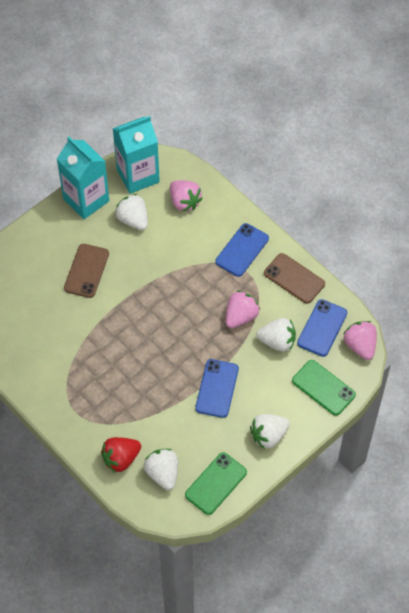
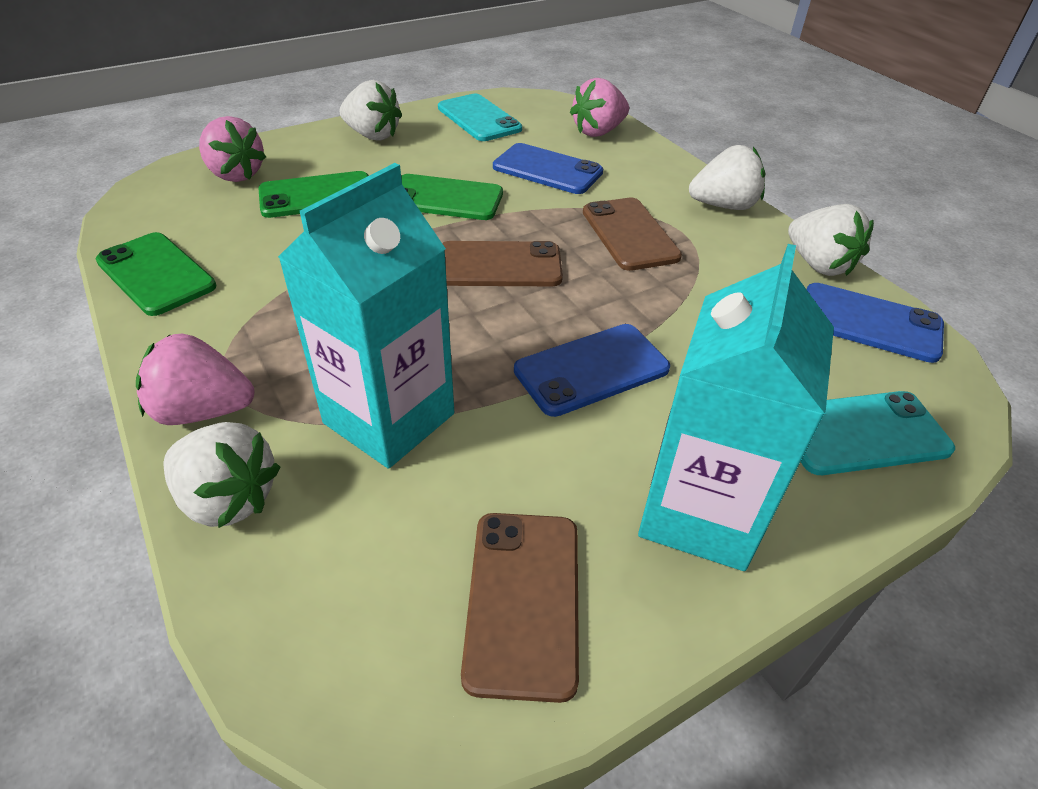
brown phone: 2 -> 3
green phone: 2 -> 3
red strawberry: 1 -> 0
turquoise phone: 0 -> 2

